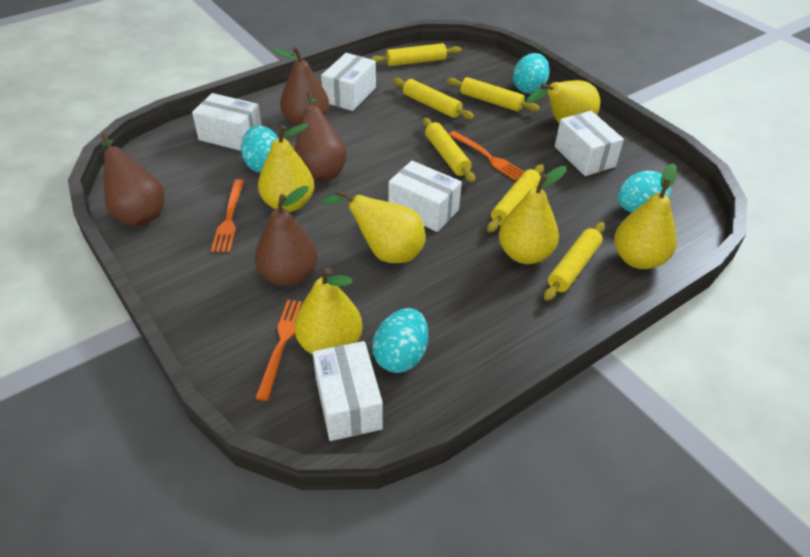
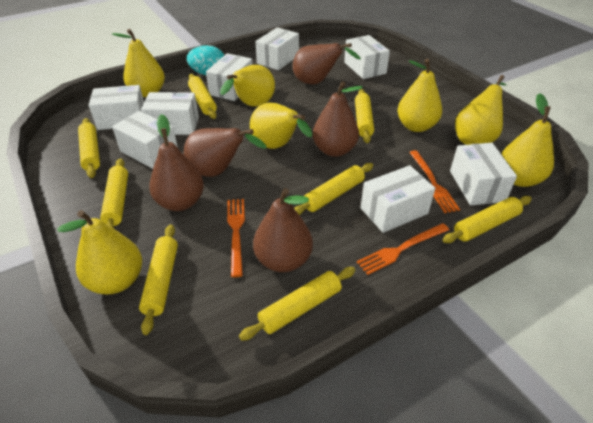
brown pear: 4 -> 5
turquoise egg: 4 -> 1
white box: 5 -> 8
yellow pear: 6 -> 7
yellow rolling pin: 6 -> 8

